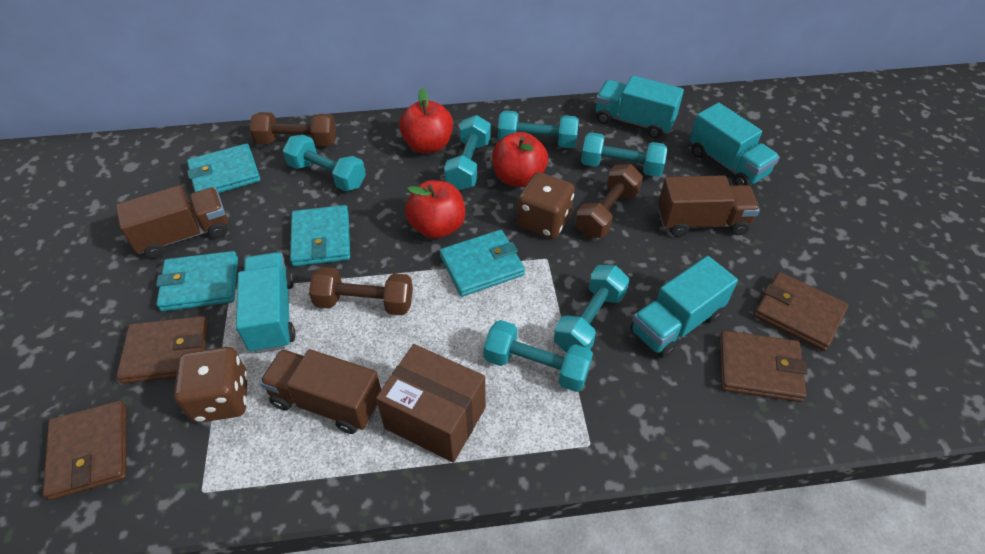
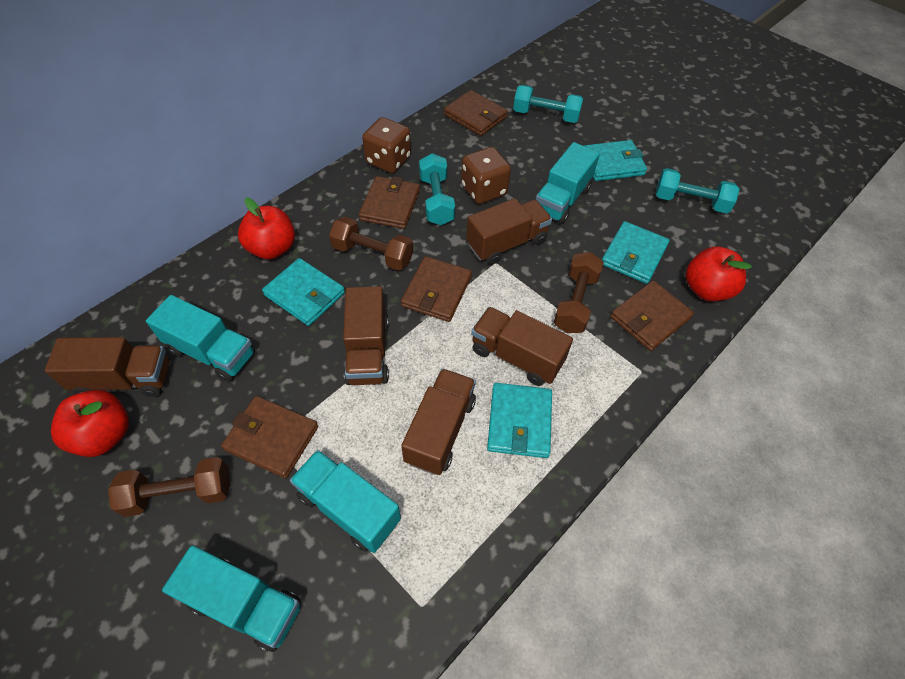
brown box: 1 -> 0
brown truck: 3 -> 5
brown wallet: 4 -> 5
turquoise dumbbell: 6 -> 3

